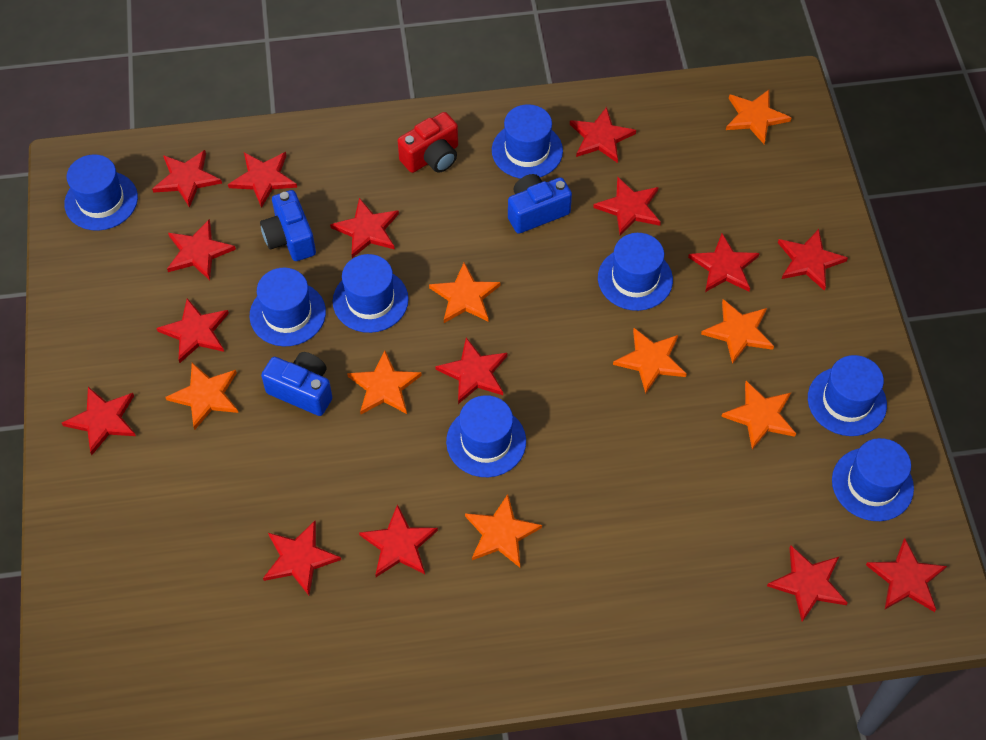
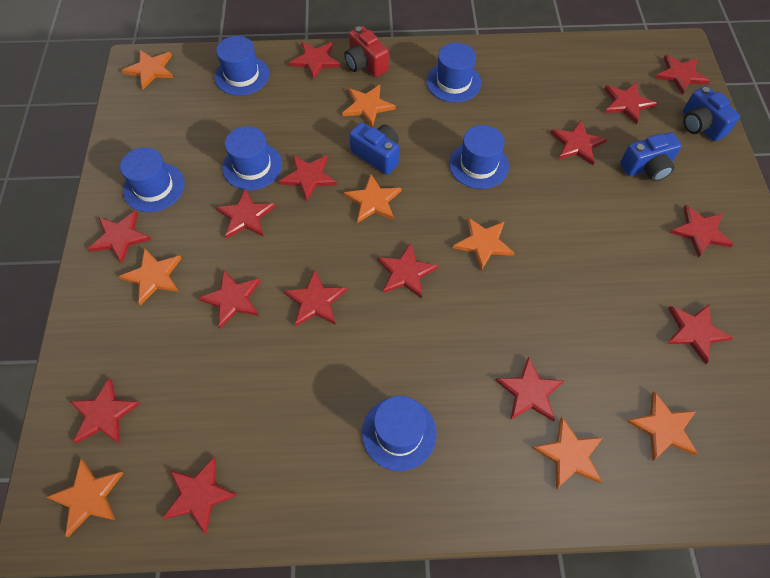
blue hat: 8 -> 6

